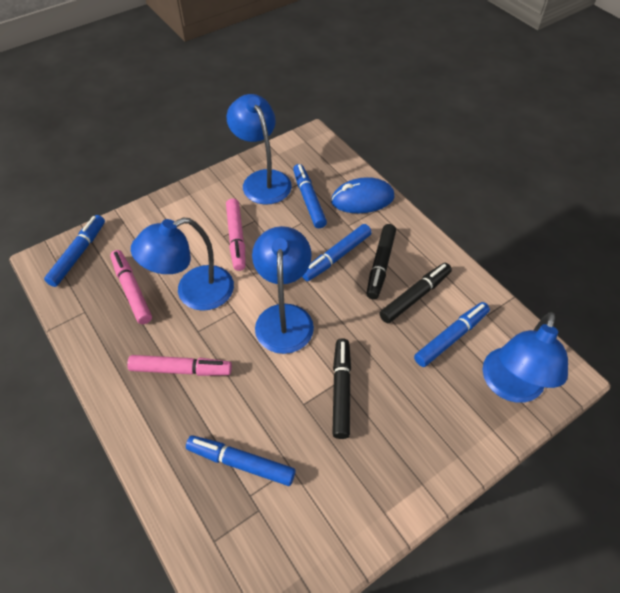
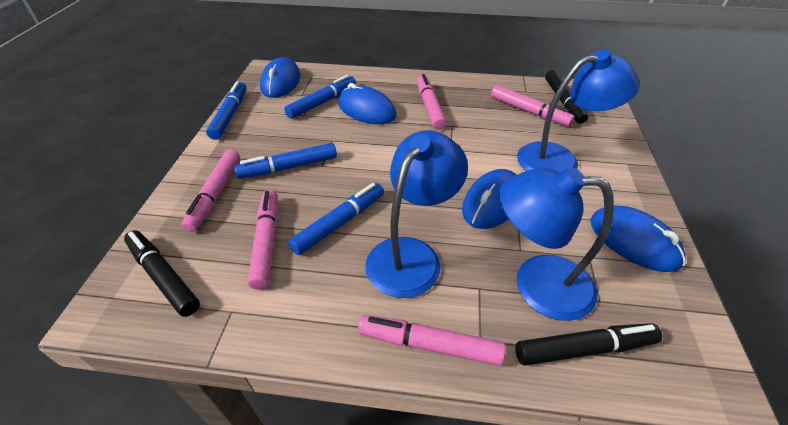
blue lamp: 4 -> 3
blue marker: 5 -> 4
blue mouse: 1 -> 4
pink marker: 3 -> 5

